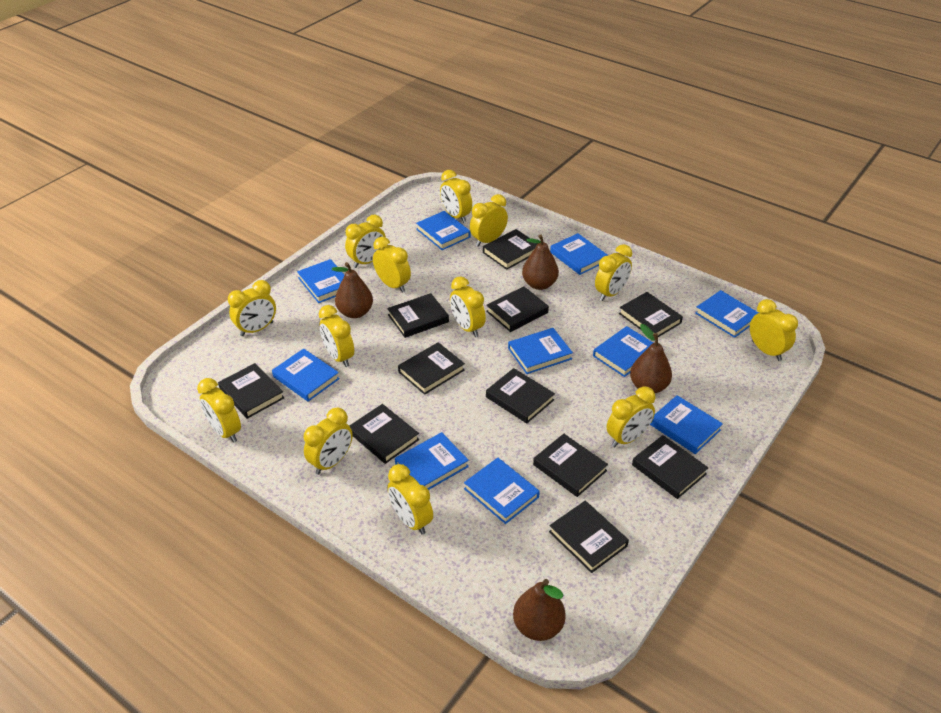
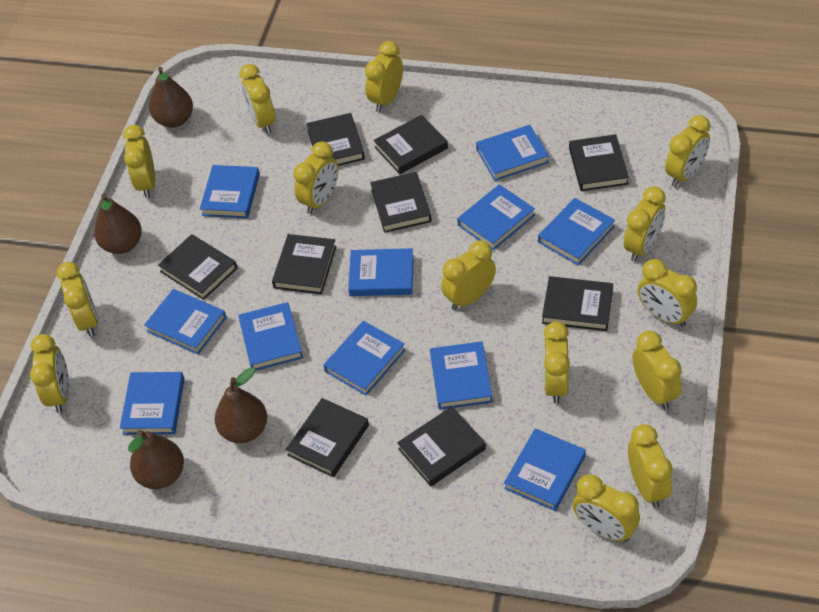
black book: 11 -> 9
blue book: 10 -> 11
yellow clock: 13 -> 14

